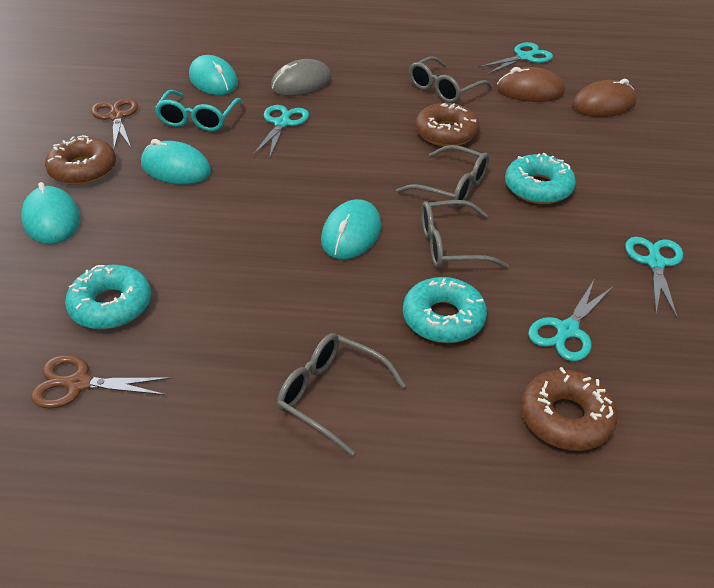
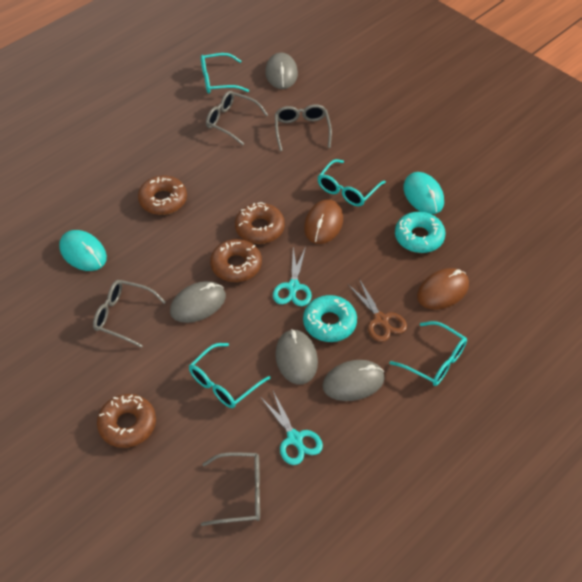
brown donut: 3 -> 4
brown scissors: 2 -> 1
grey mouse: 1 -> 4
turquoise donut: 3 -> 2
turquoise glasses: 1 -> 4
turquoise mouse: 4 -> 2
turquoise scissors: 4 -> 2

